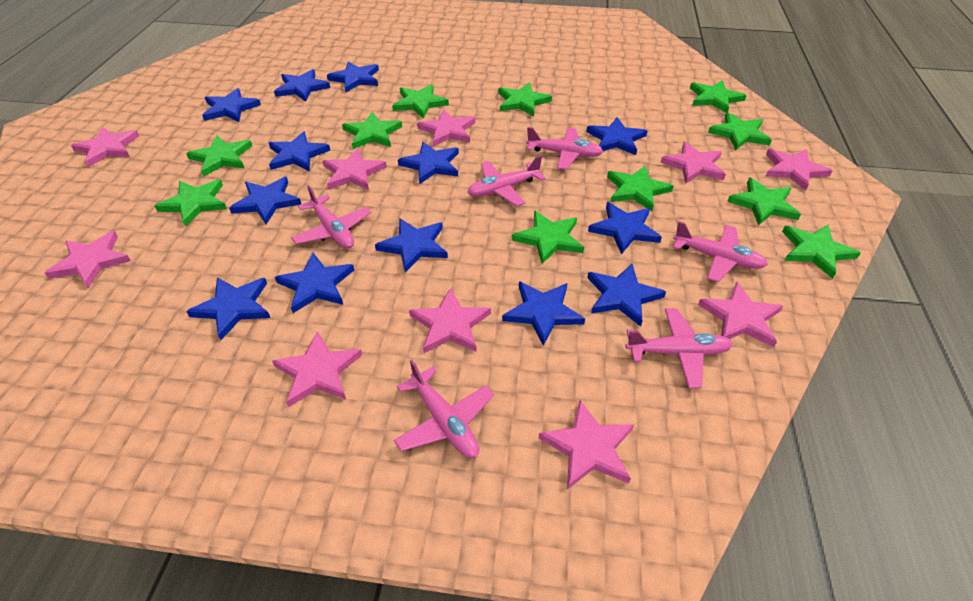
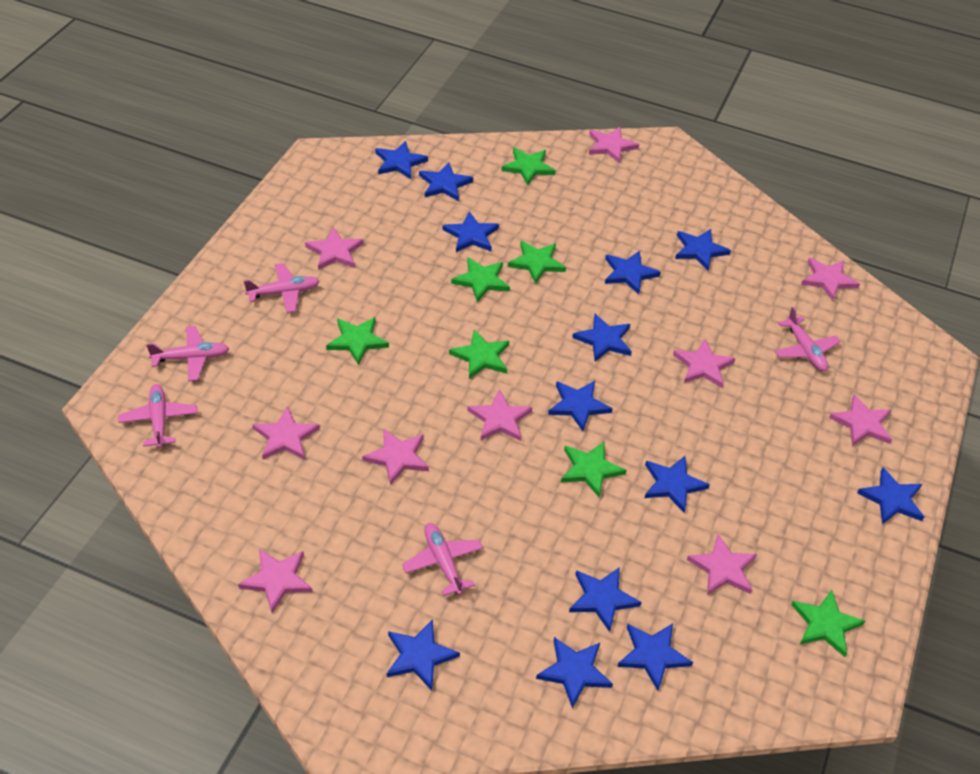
green star: 11 -> 7
pink plane: 6 -> 5

